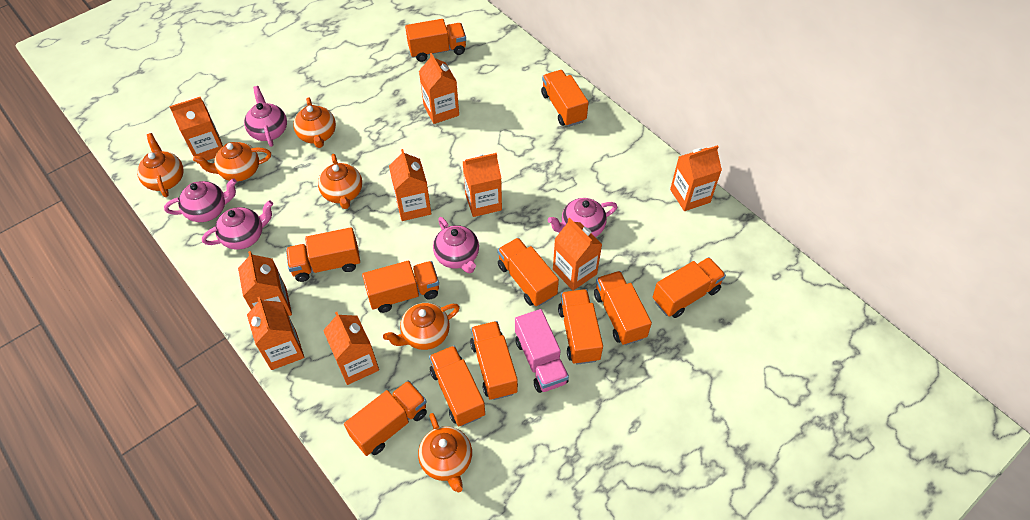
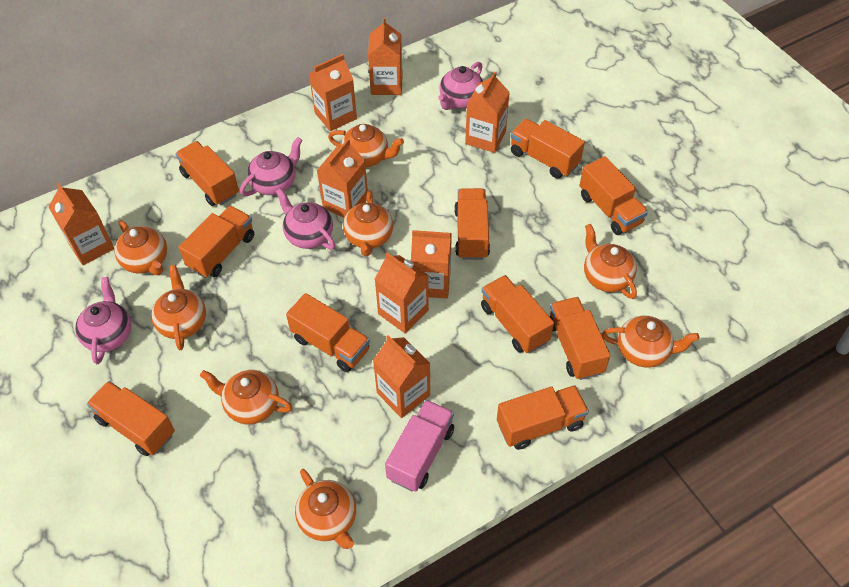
orange carton: 9 -> 8
orange teapot: 6 -> 8
orange truck: 11 -> 10
pink teapot: 5 -> 4

